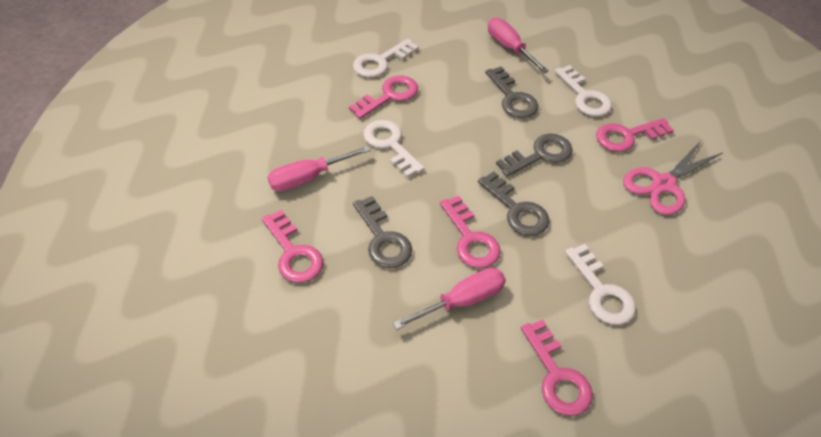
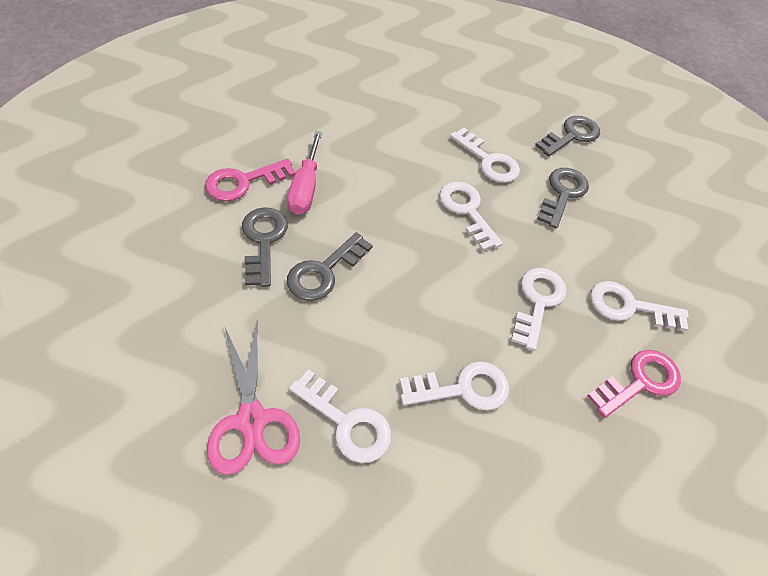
pink key: 5 -> 2
pink screwdriver: 3 -> 1
white key: 4 -> 6

